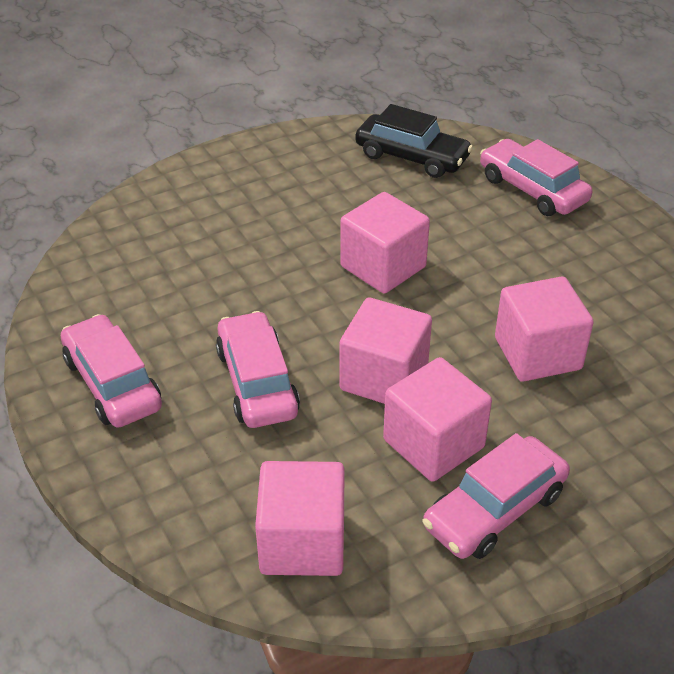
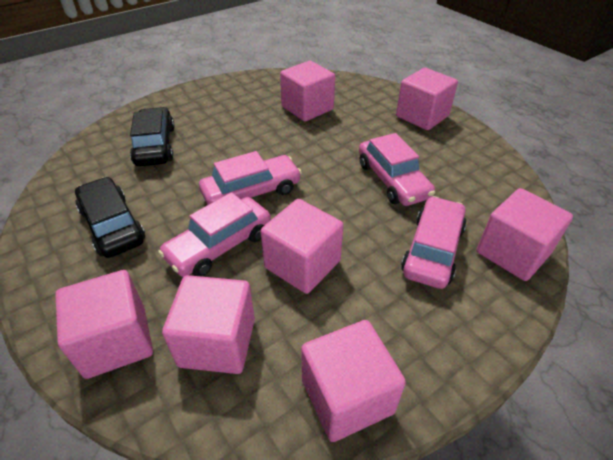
black car: 1 -> 2
pink cube: 5 -> 7

